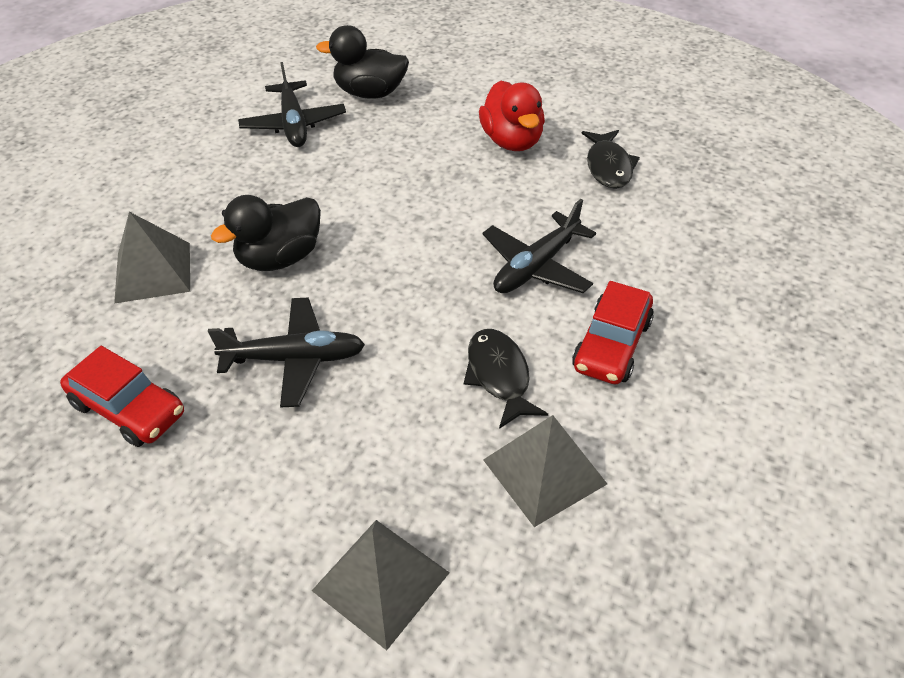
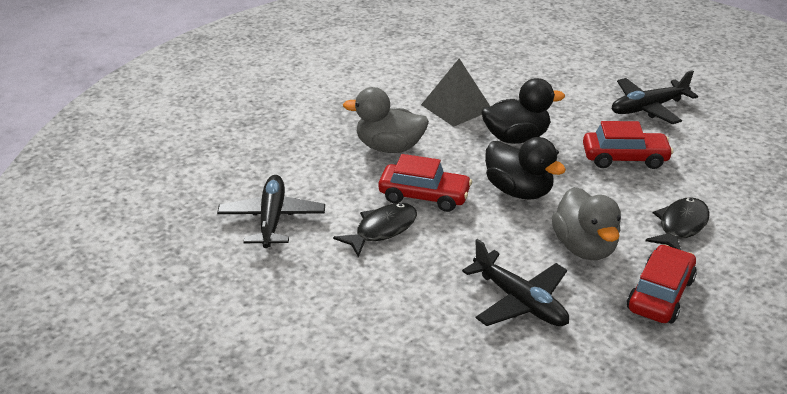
grey duck: 0 -> 2
grey pyramid: 3 -> 1
red car: 2 -> 3
red duck: 1 -> 0

